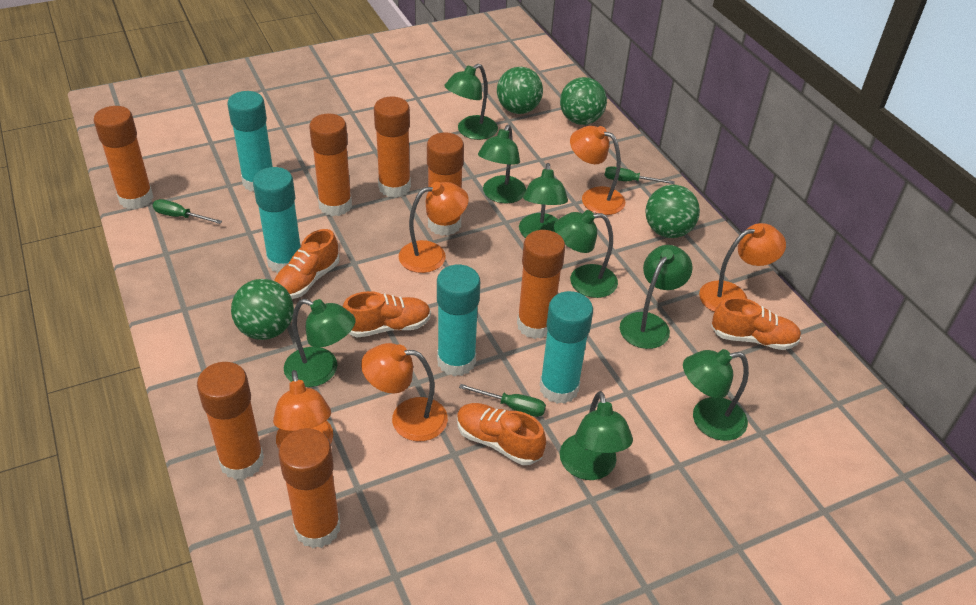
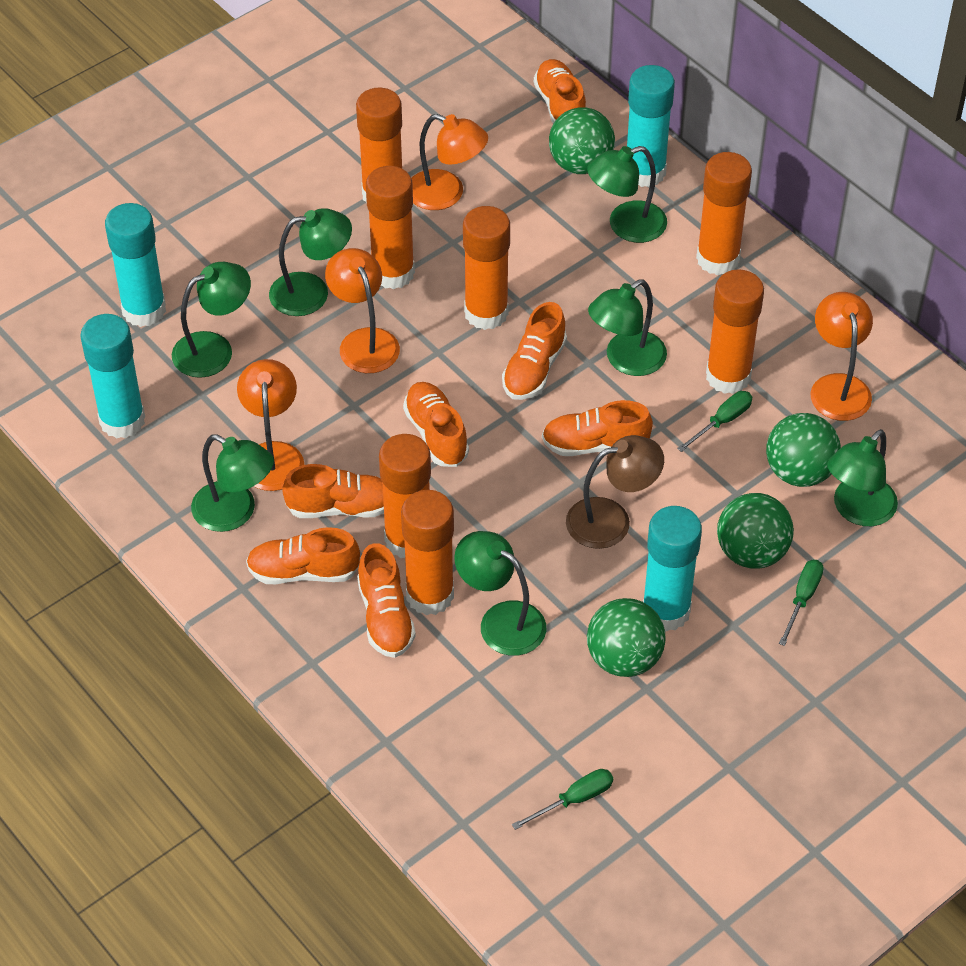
brown lamp: 0 -> 1
green lamp: 8 -> 7
orange lamp: 5 -> 4
orange shoe: 4 -> 7

